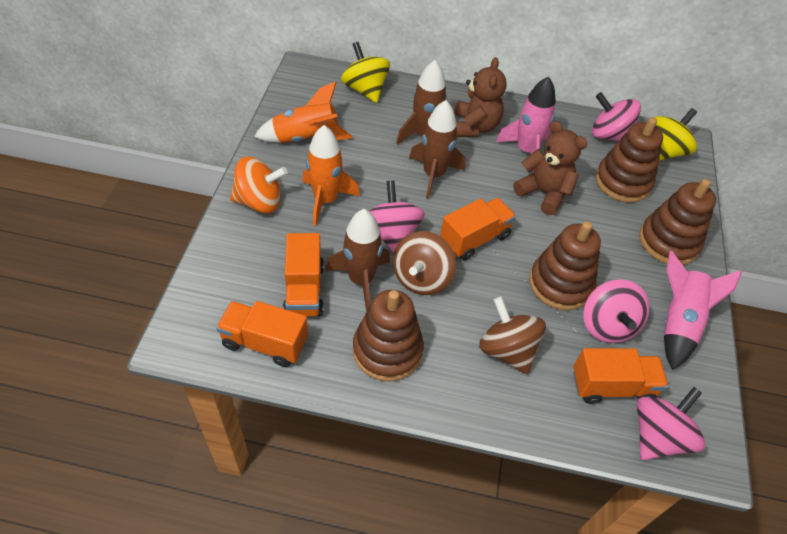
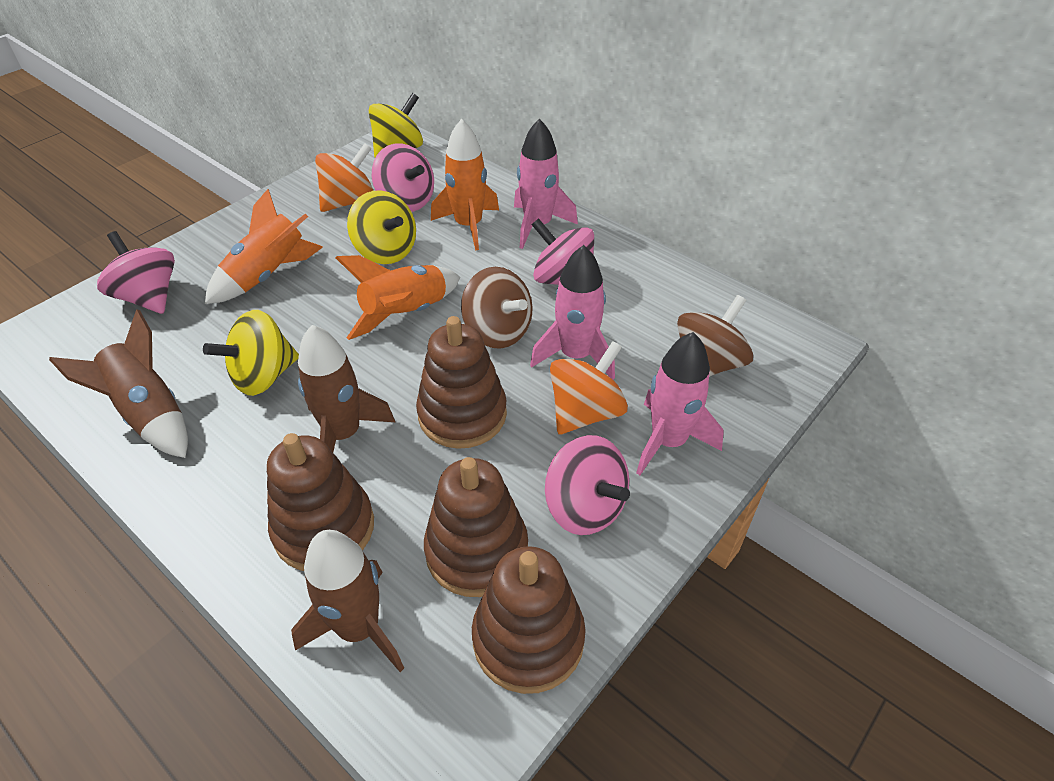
brown teddy bear: 2 -> 0
orange rocket: 2 -> 3
orange spinning top: 1 -> 2
orange truck: 4 -> 0
pink rocket: 2 -> 3
yellow spinning top: 2 -> 3

